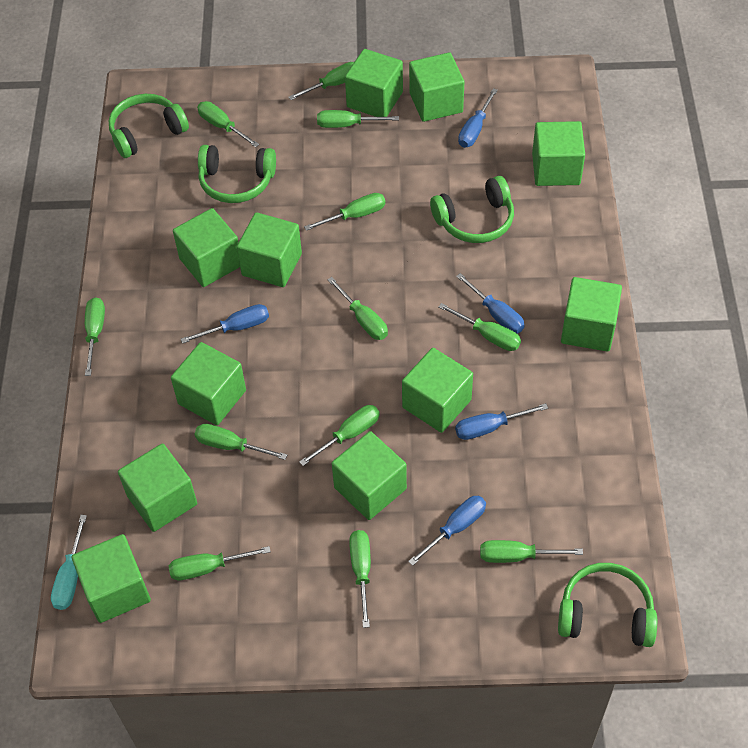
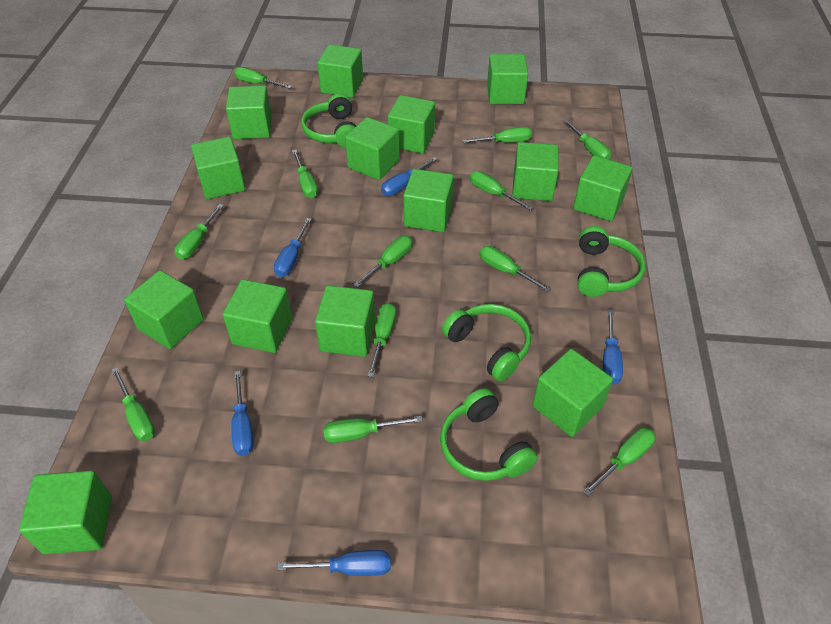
green cube: 11 -> 14
turquoise screwdriver: 1 -> 0

